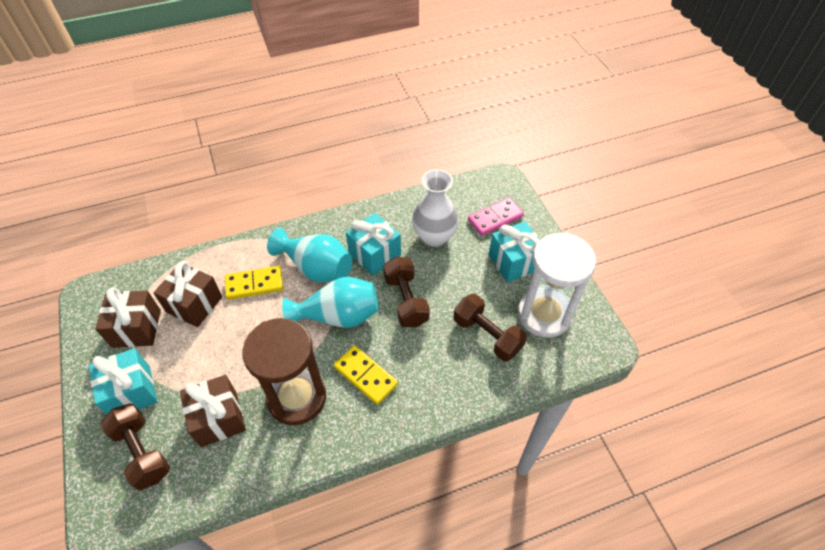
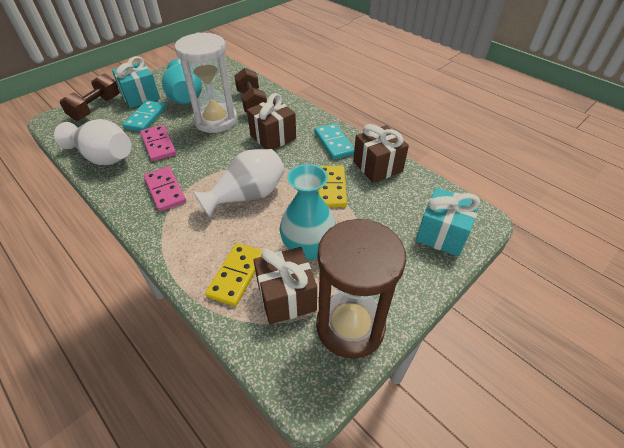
brown dumbbell: 3 -> 2
pink domino: 1 -> 2
turquoise domino: 0 -> 2
turquoise gift: 3 -> 2
white vase: 1 -> 2

